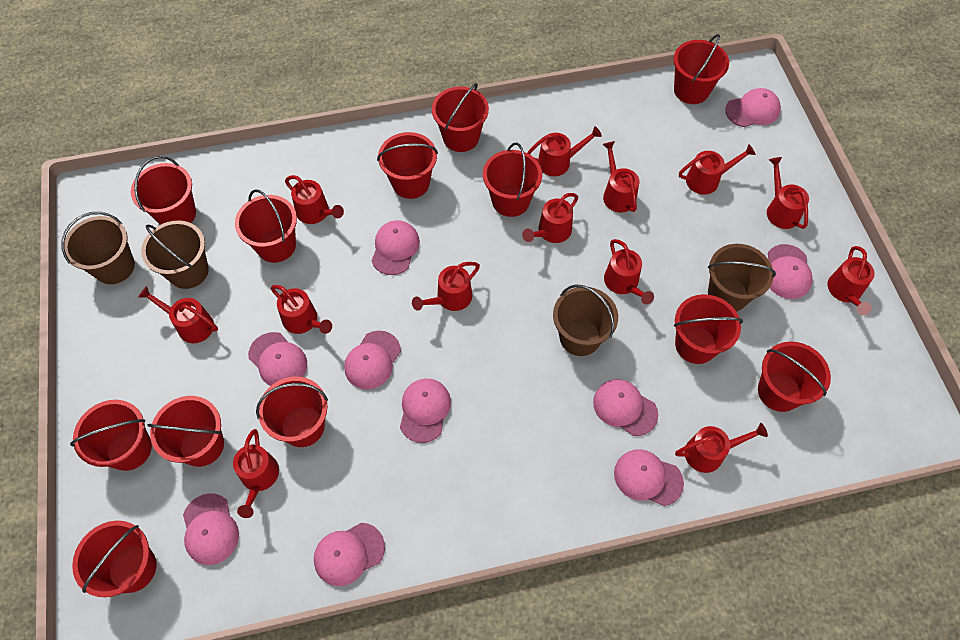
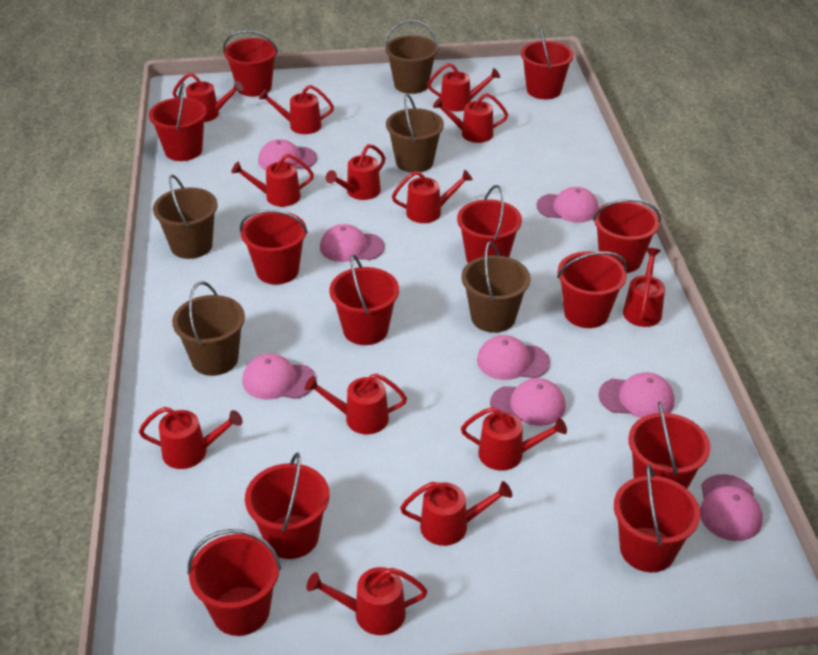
brown bucket: 4 -> 5
pink cap: 10 -> 8

